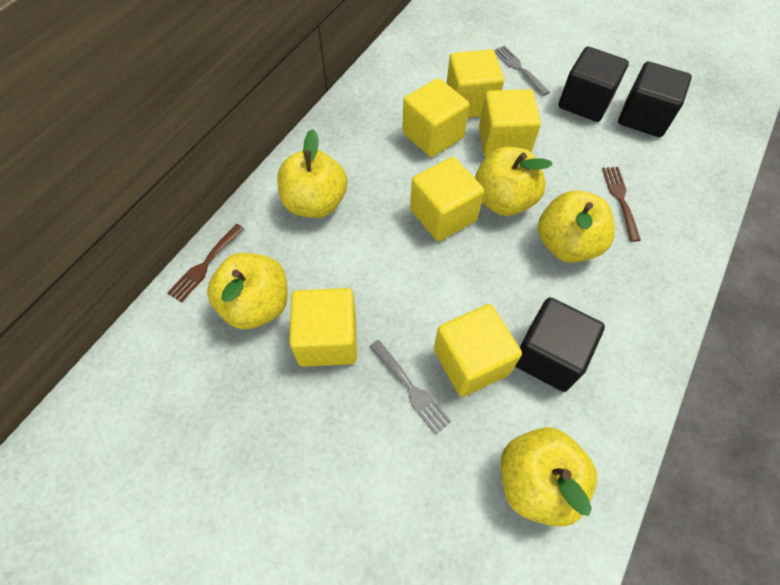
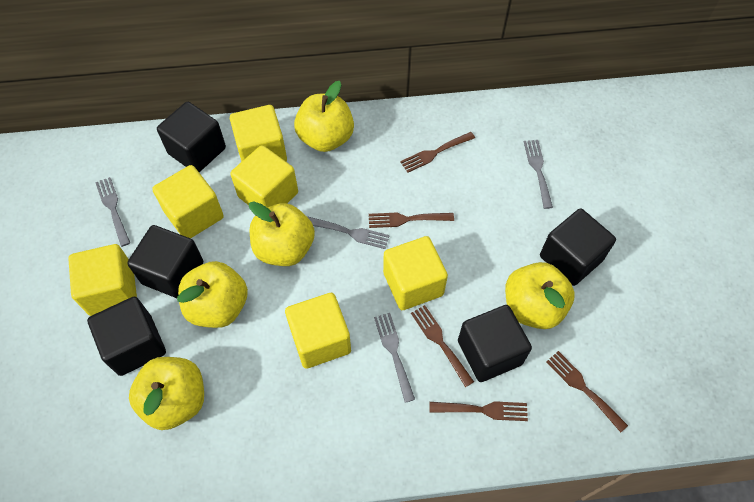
black cube: 3 -> 5
brown fork: 2 -> 5
grey fork: 2 -> 4

